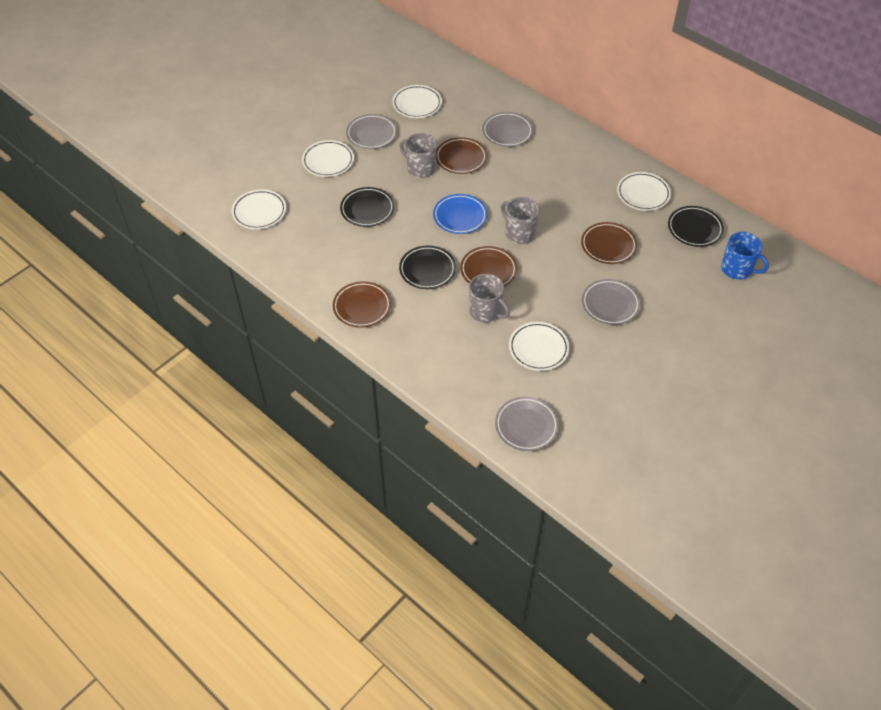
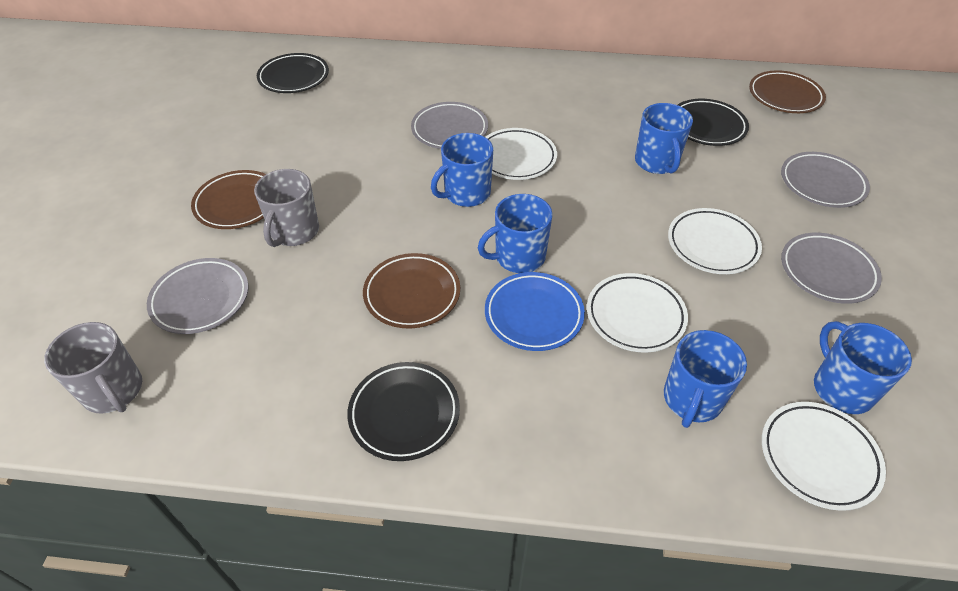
blue mug: 1 -> 5
brown plate: 4 -> 3
grey mug: 3 -> 2
white plate: 5 -> 4

